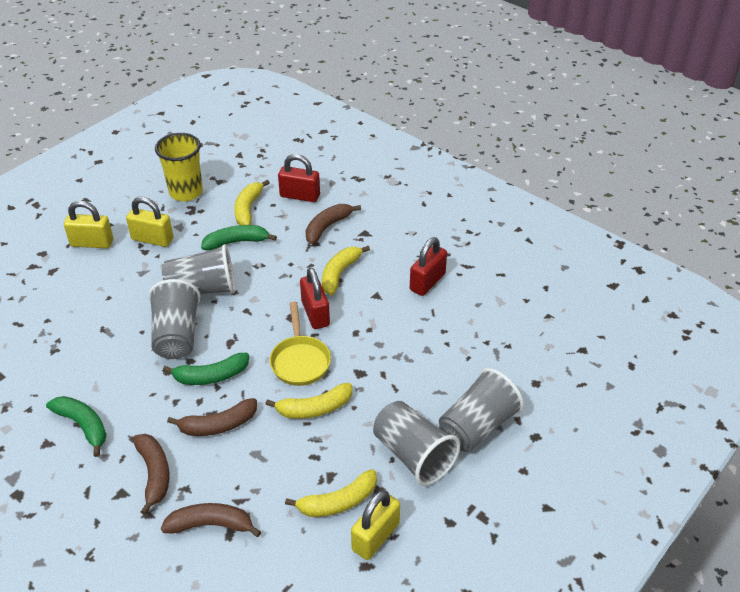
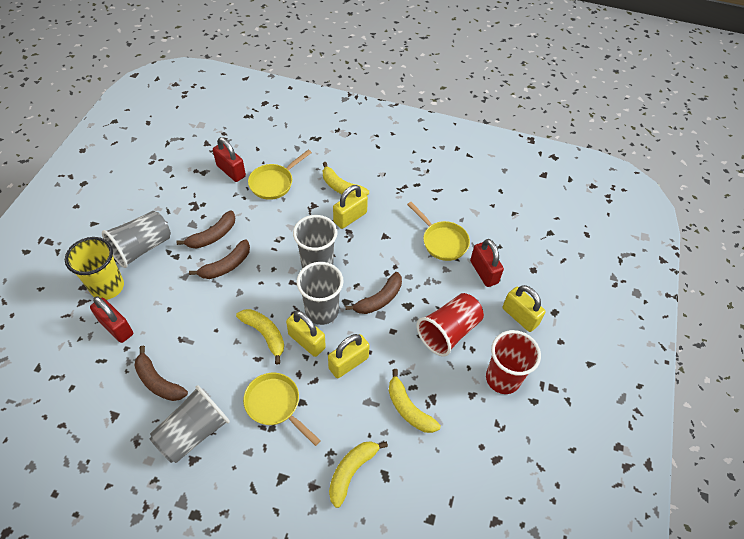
green banana: 3 -> 0
red cup: 0 -> 2
yellow padlock: 3 -> 4
yellow pan: 1 -> 3

